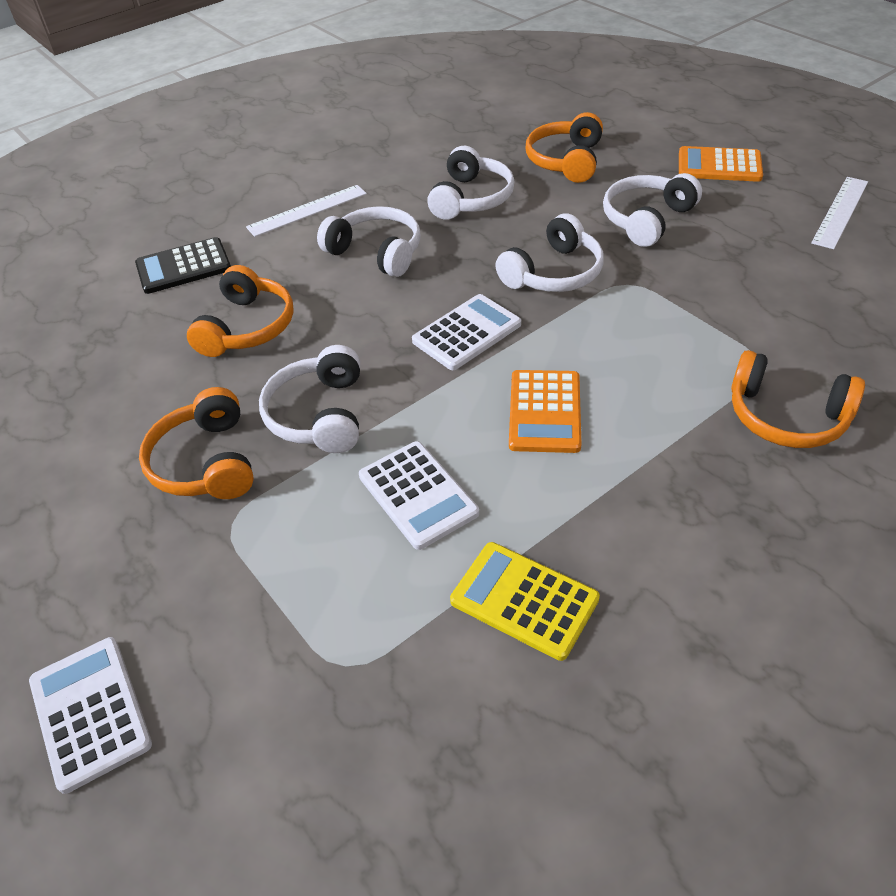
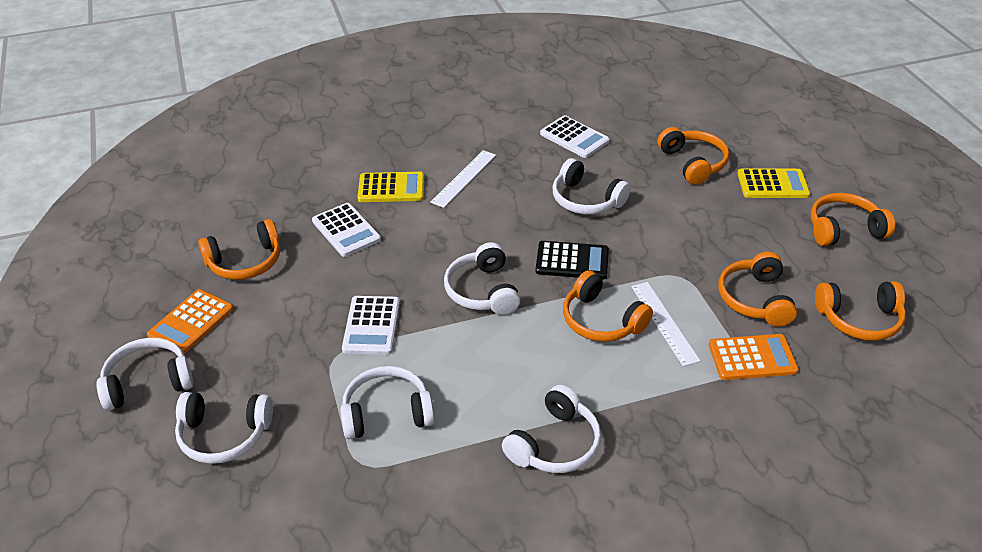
orange headphones: 4 -> 6
white headphones: 5 -> 6
yellow calculator: 1 -> 2

